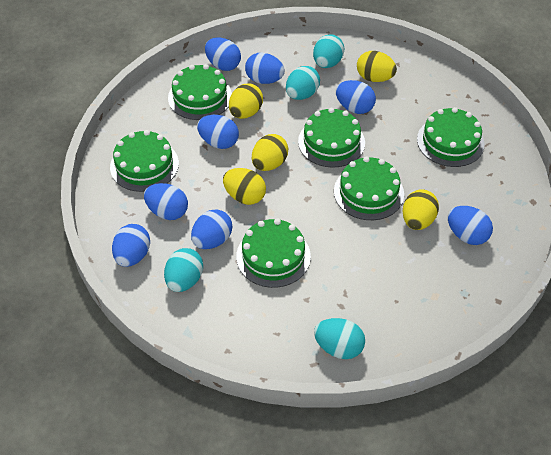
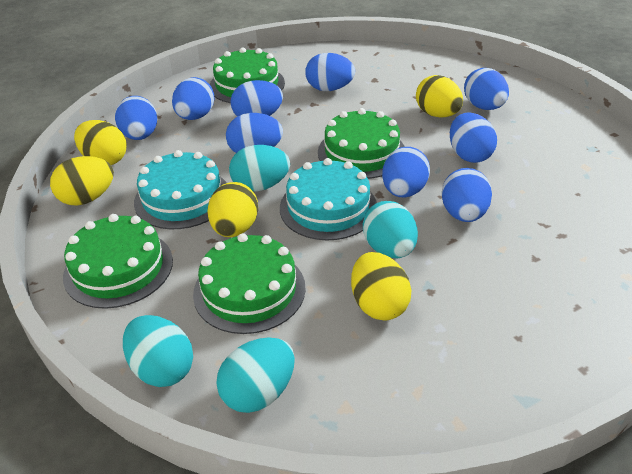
blue egg: 8 -> 9
green cake: 6 -> 4
turquoise cake: 0 -> 2

